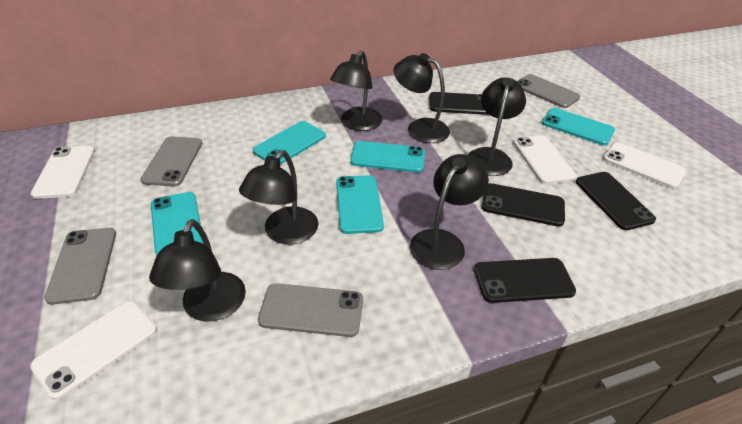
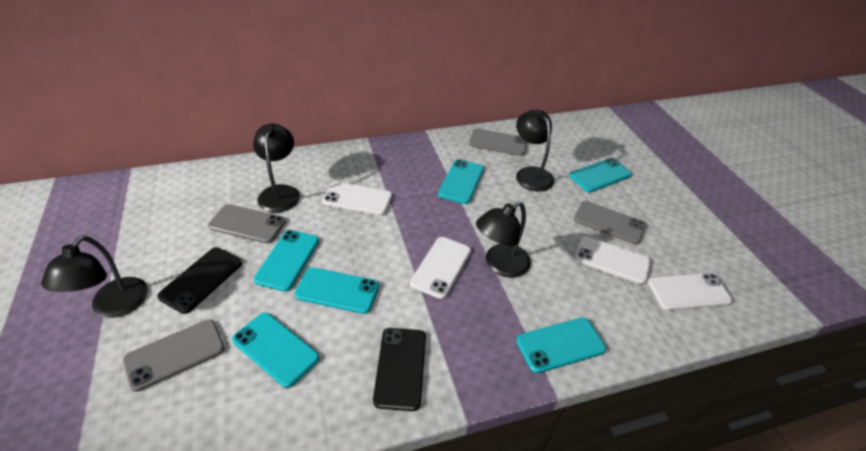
black lamp: 6 -> 4
black phone: 4 -> 2
turquoise phone: 5 -> 6

